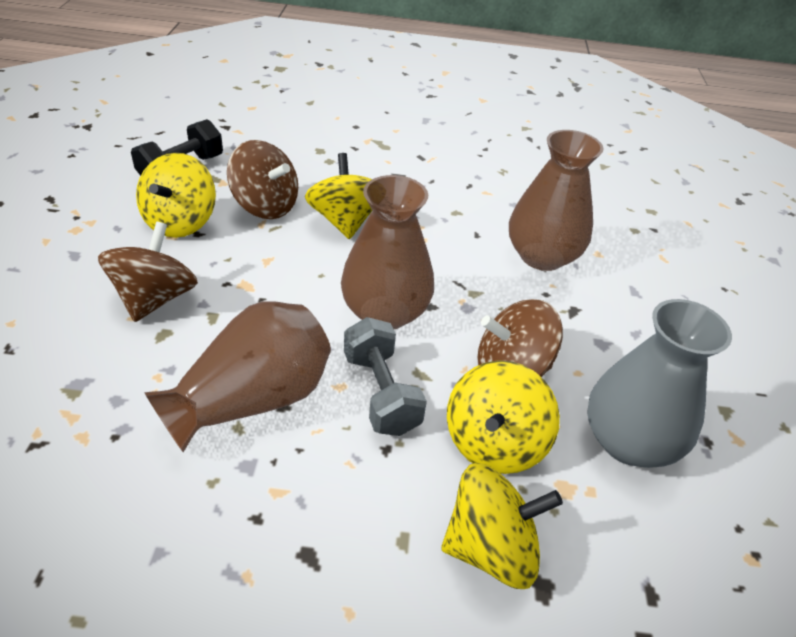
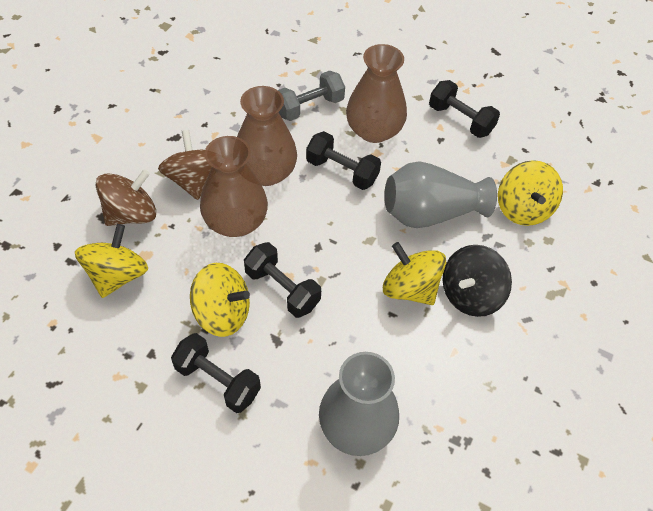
black dumbbell: 1 -> 4
black spinning top: 0 -> 1
brown spinning top: 3 -> 2
grey vase: 1 -> 2

